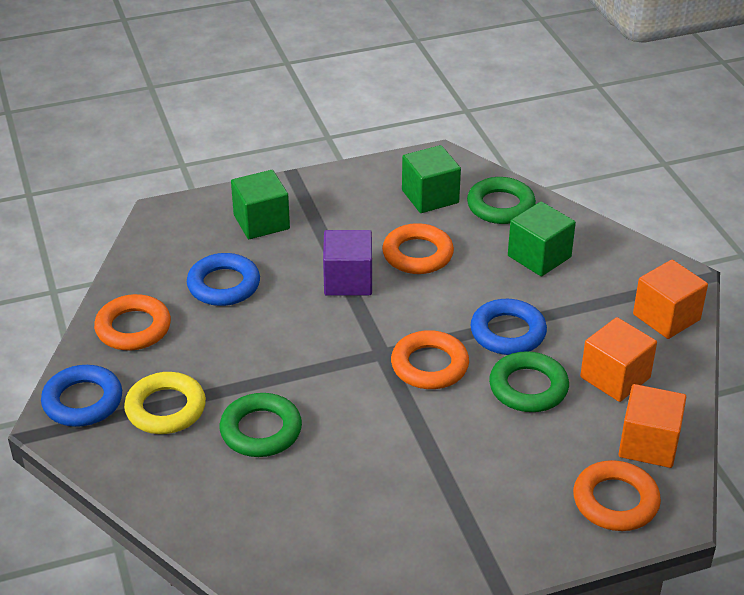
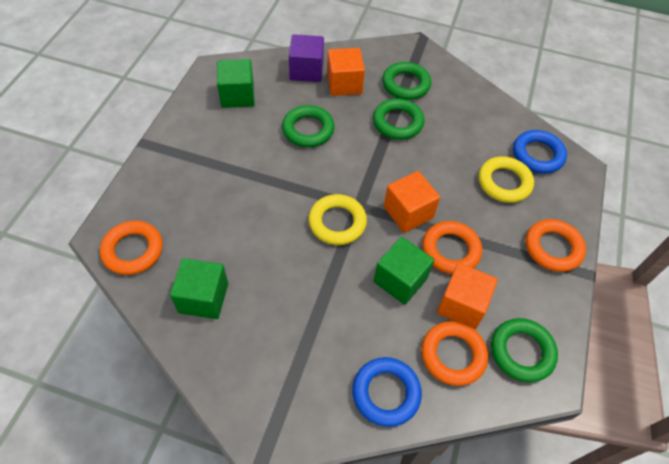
blue ring: 3 -> 2
green ring: 3 -> 4
yellow ring: 1 -> 2

